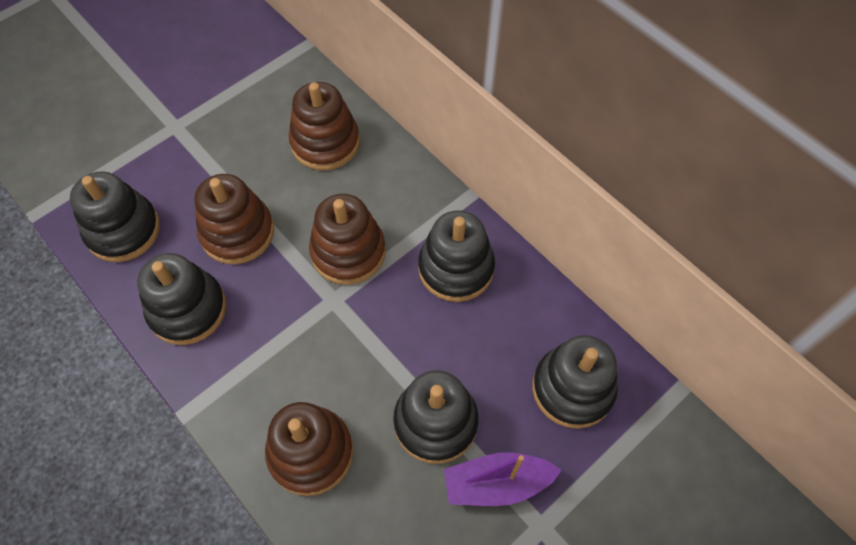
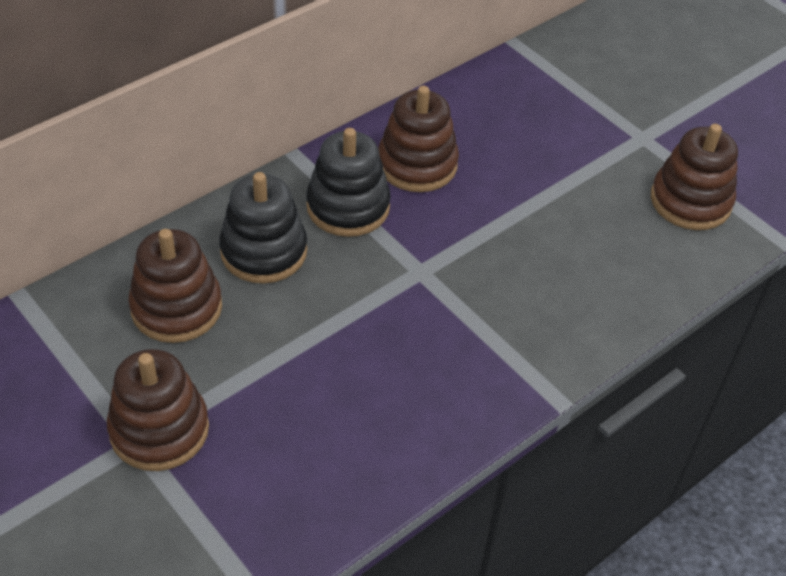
black stacking toy: 5 -> 2
purple boat: 1 -> 0

